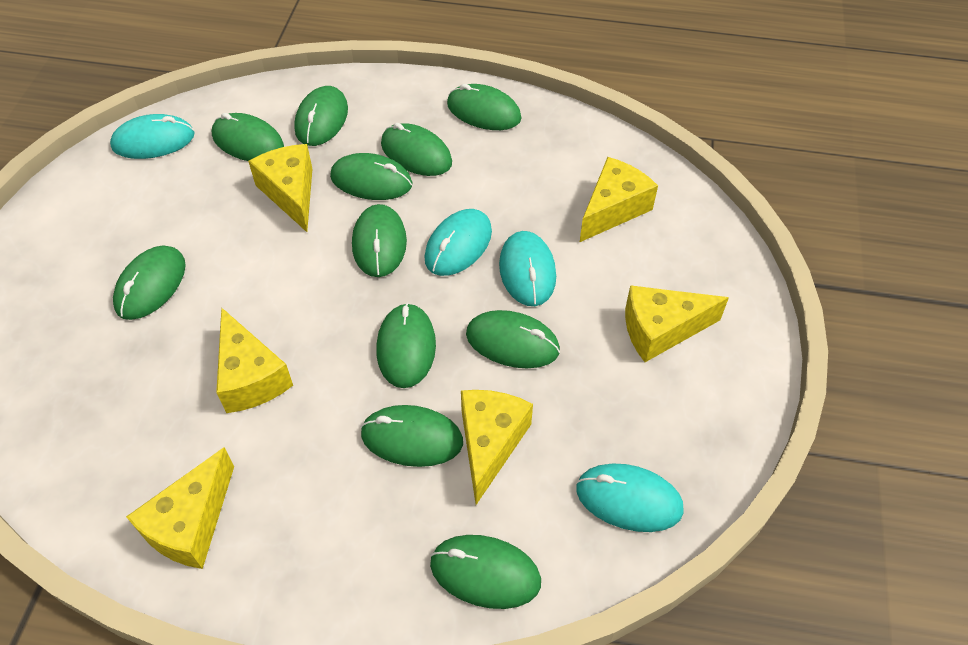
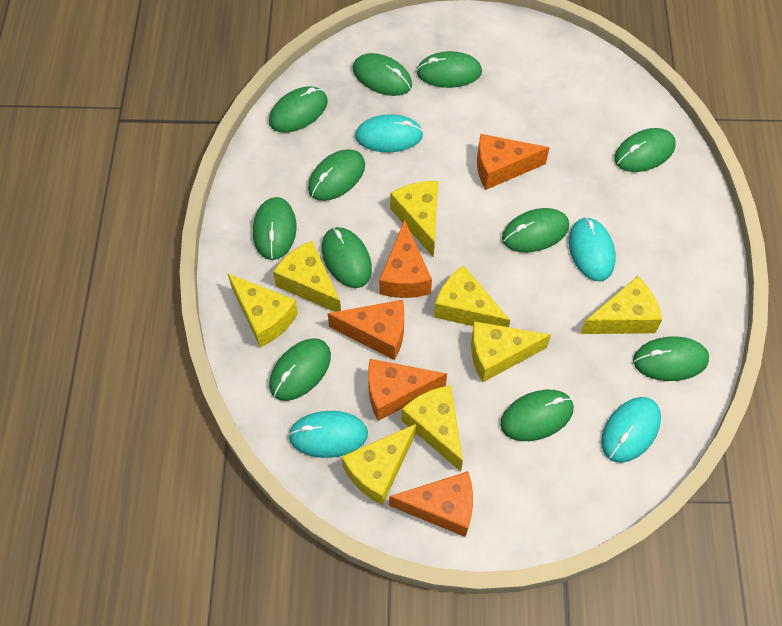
orange cheese: 0 -> 5
yellow cheese: 6 -> 8

